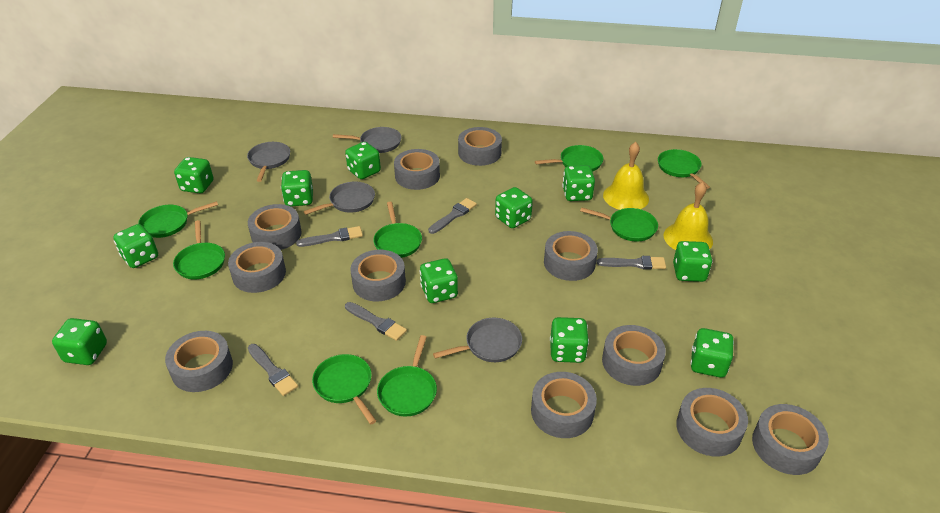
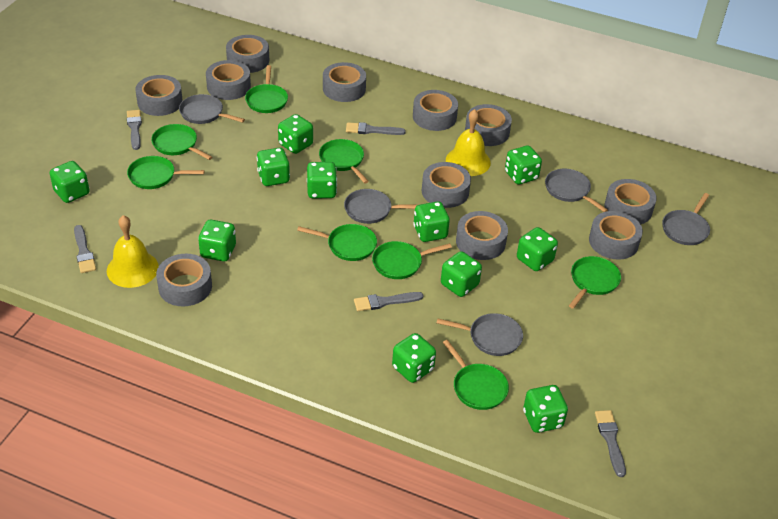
grey pan: 4 -> 5

